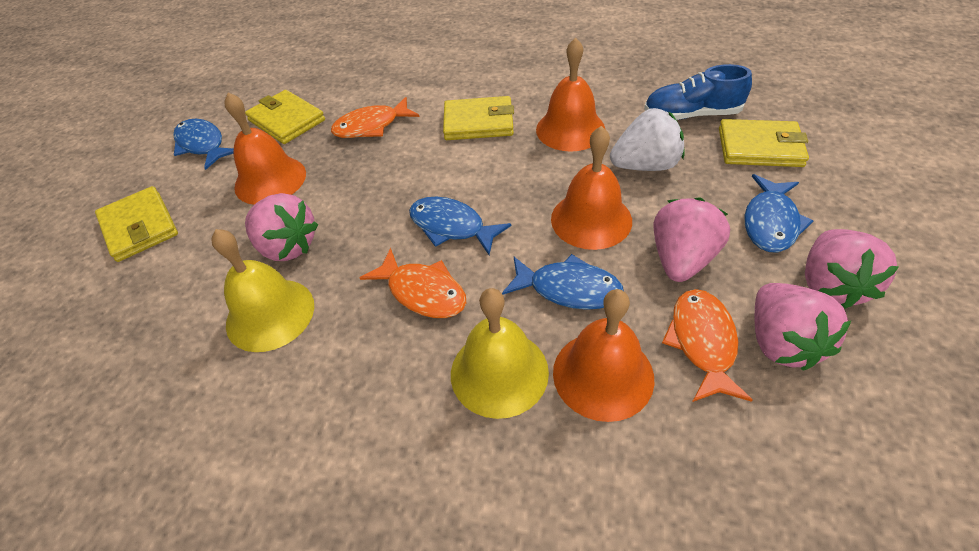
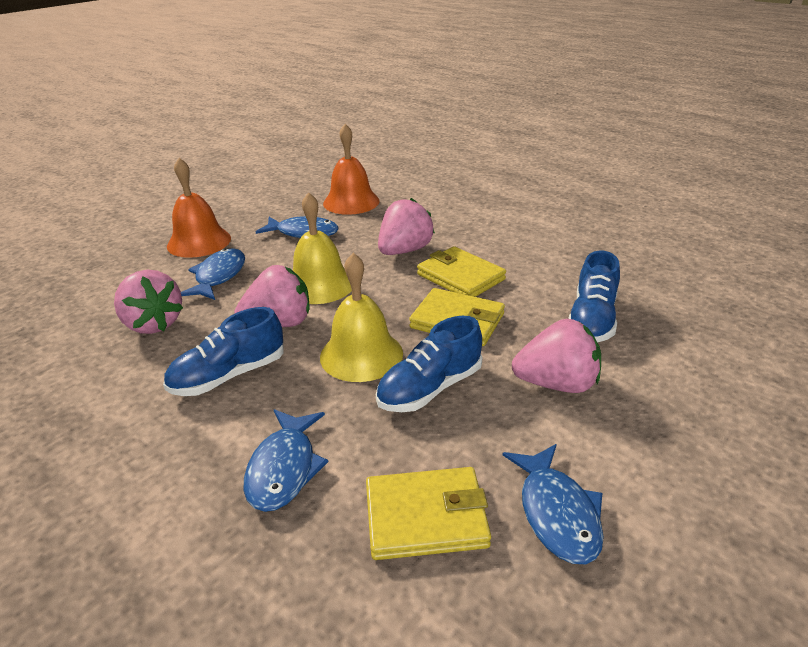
blue shoe: 1 -> 3
orange bell: 4 -> 2
orange fish: 3 -> 0
white strawberry: 1 -> 0
yellow wallet: 4 -> 3

